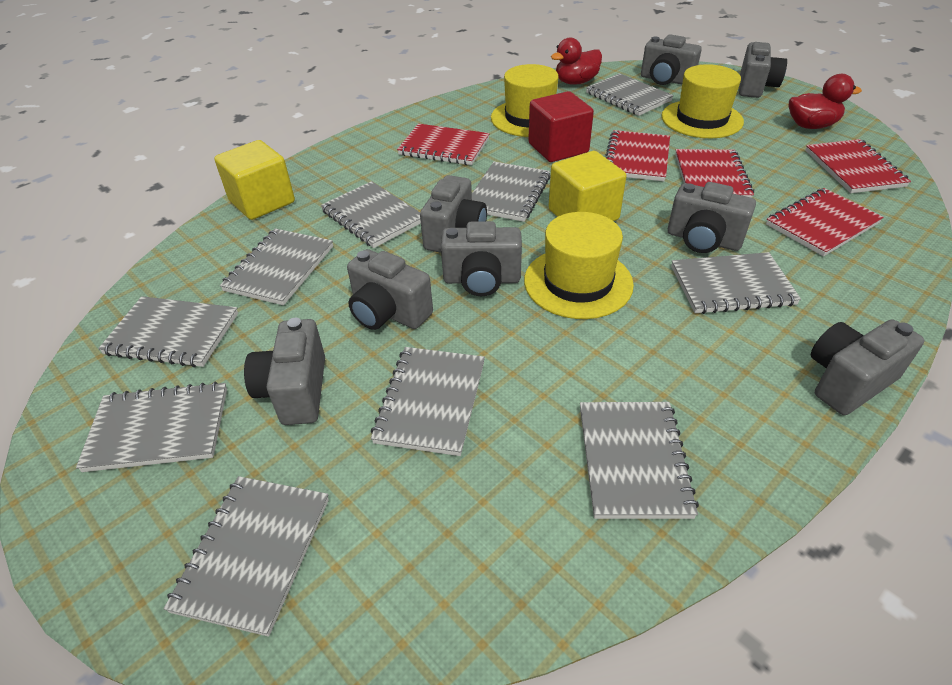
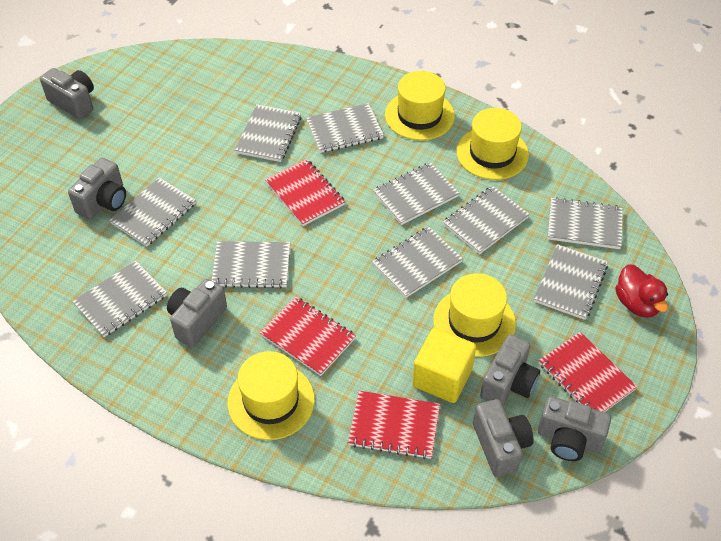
grey camera: 8 -> 6
red cube: 1 -> 0
red duck: 2 -> 1
red notebook: 5 -> 4
yellow cube: 2 -> 1
yellow hat: 3 -> 4

